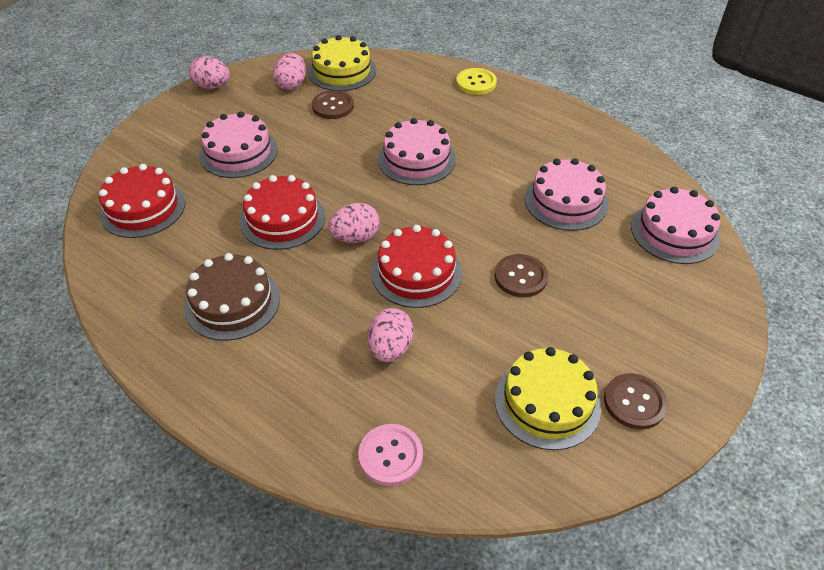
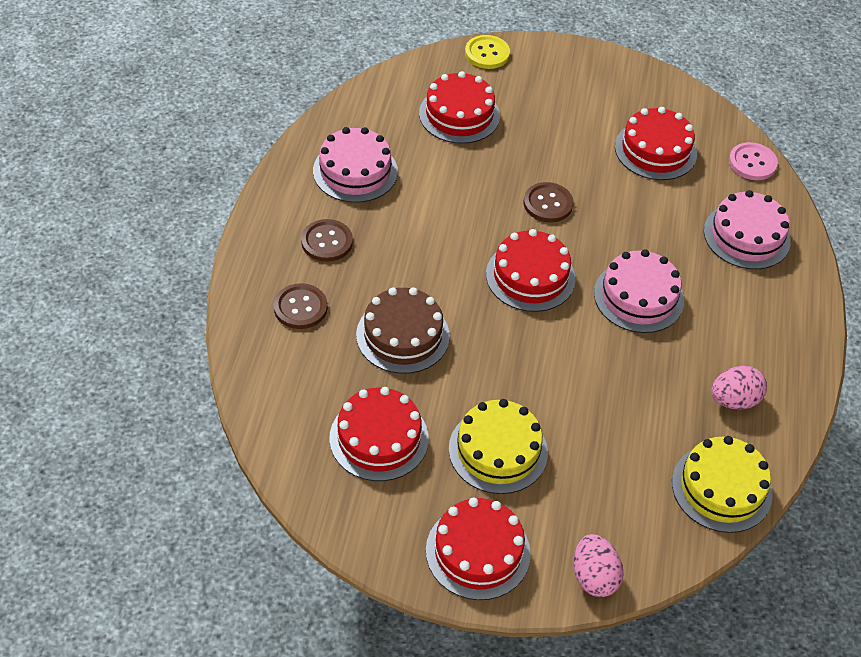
pink cake: 4 -> 3
pink egg: 4 -> 2
red cake: 3 -> 5

